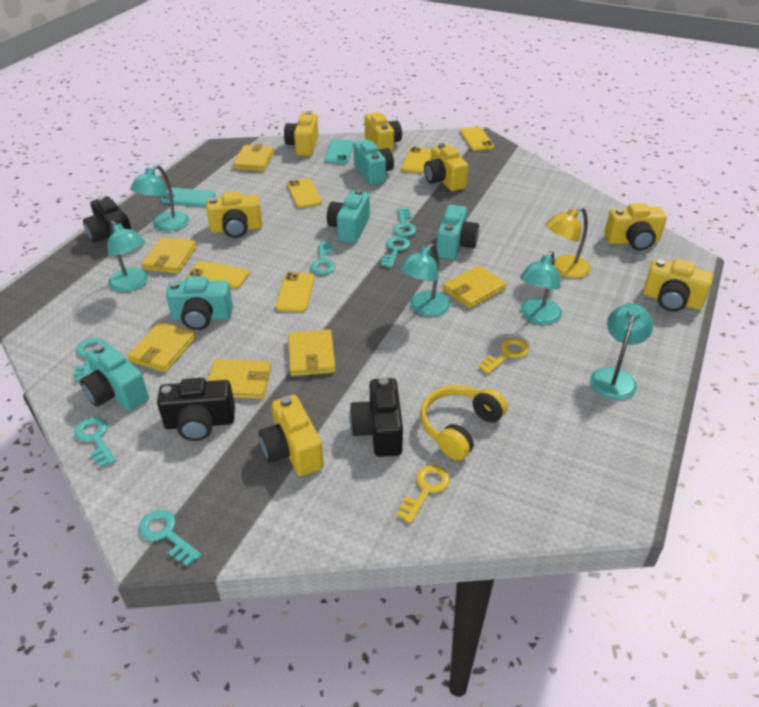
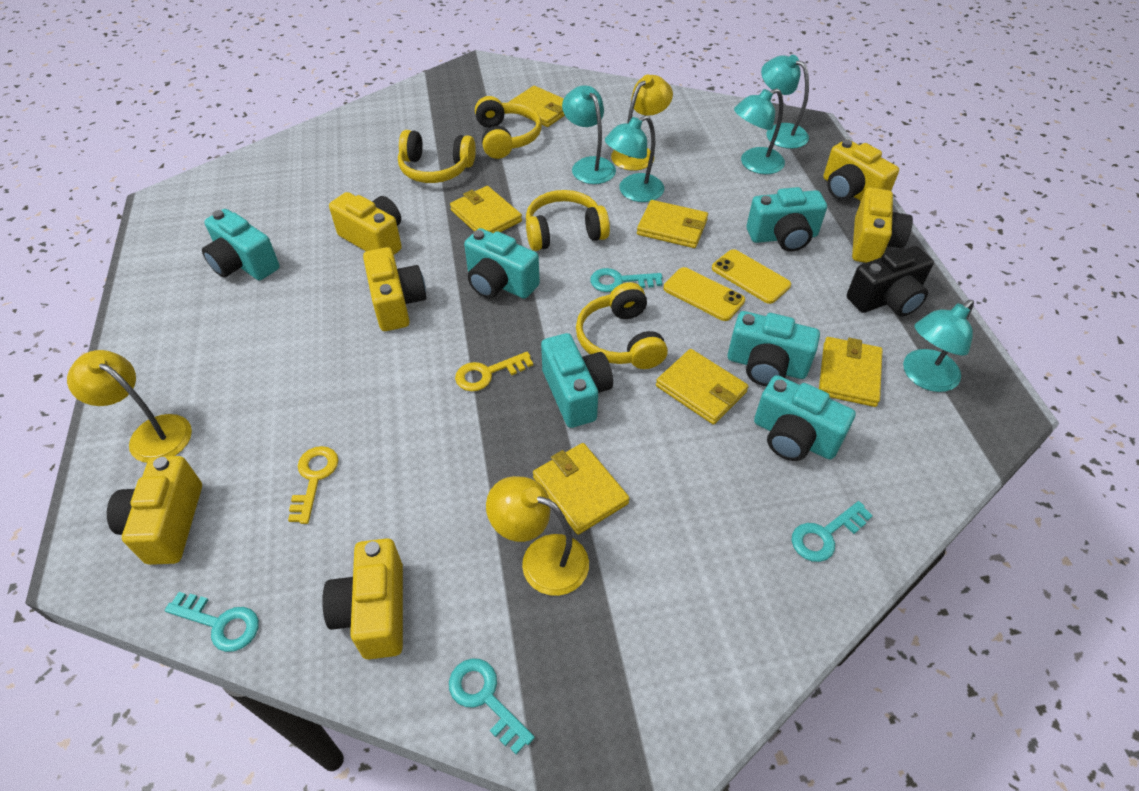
black camera: 3 -> 1
turquoise camera: 5 -> 6
turquoise key: 6 -> 4
turquoise phone: 2 -> 0
yellow camera: 7 -> 6
yellow headphones: 1 -> 4
yellow lamp: 1 -> 3
yellow phone: 5 -> 2

